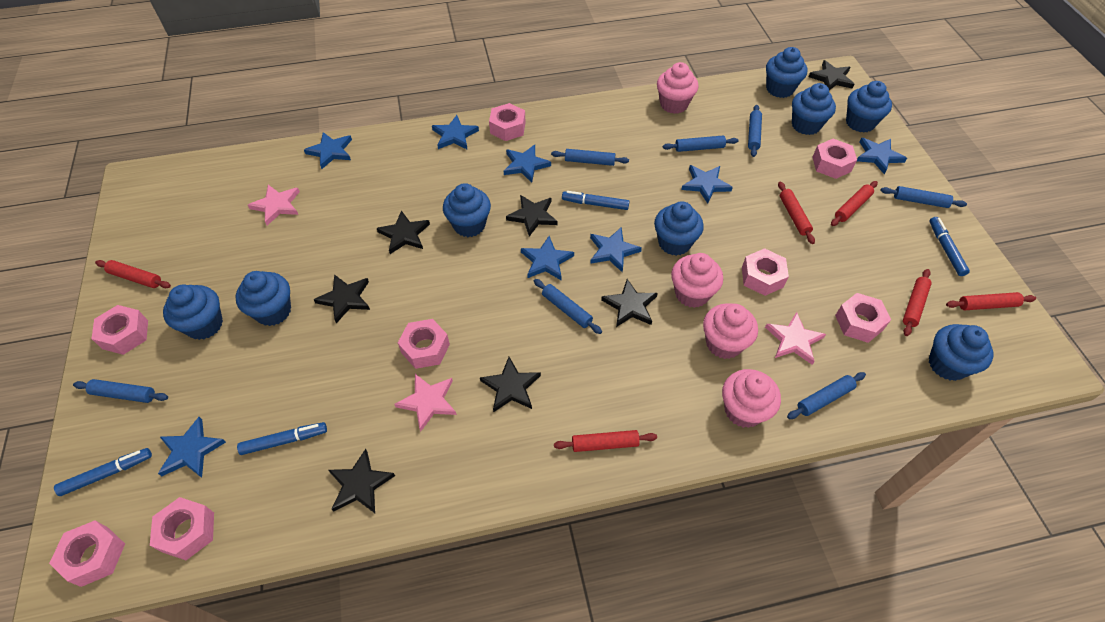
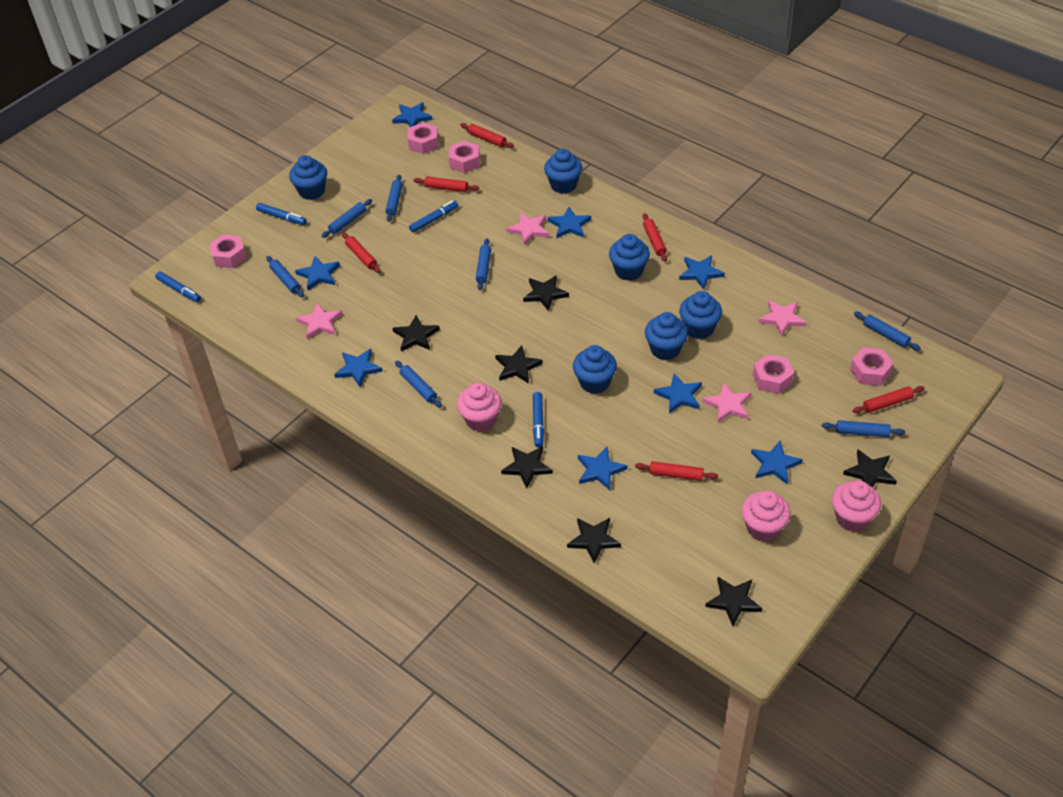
blue cupcake: 8 -> 6
pink cupcake: 4 -> 3
pink nut: 8 -> 5
pink star: 3 -> 4

